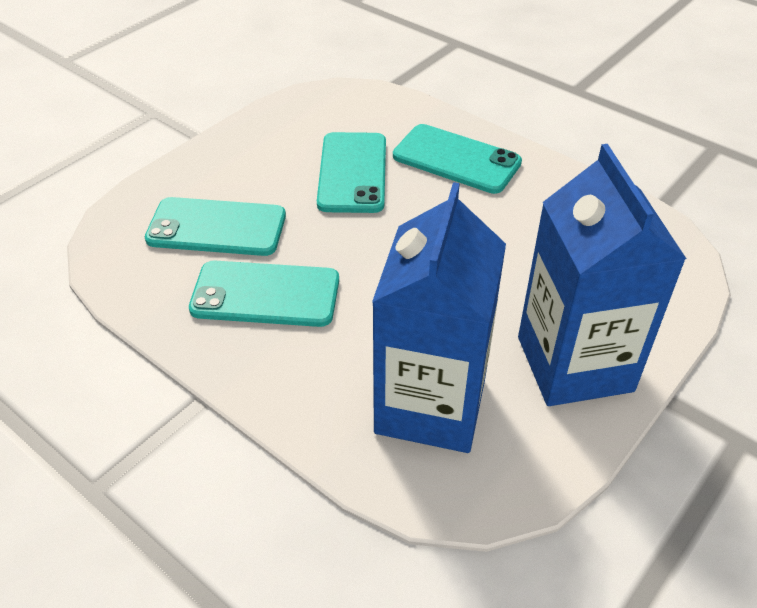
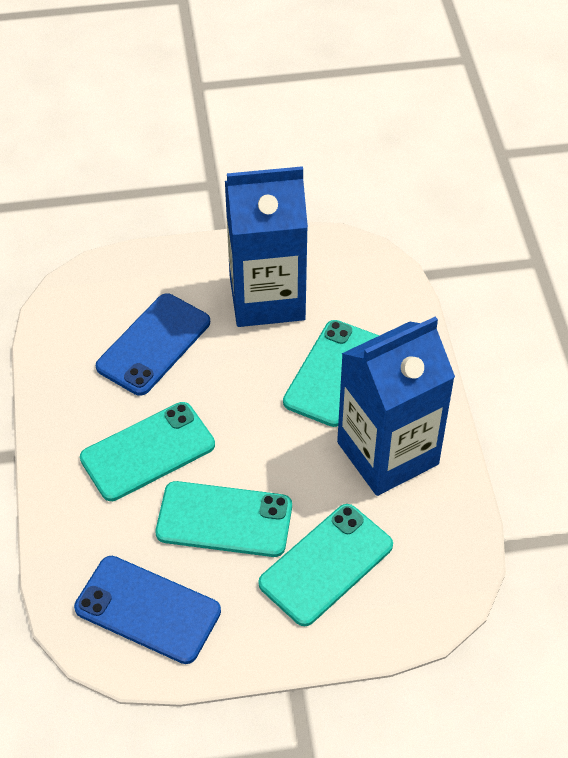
blue phone: 0 -> 2

